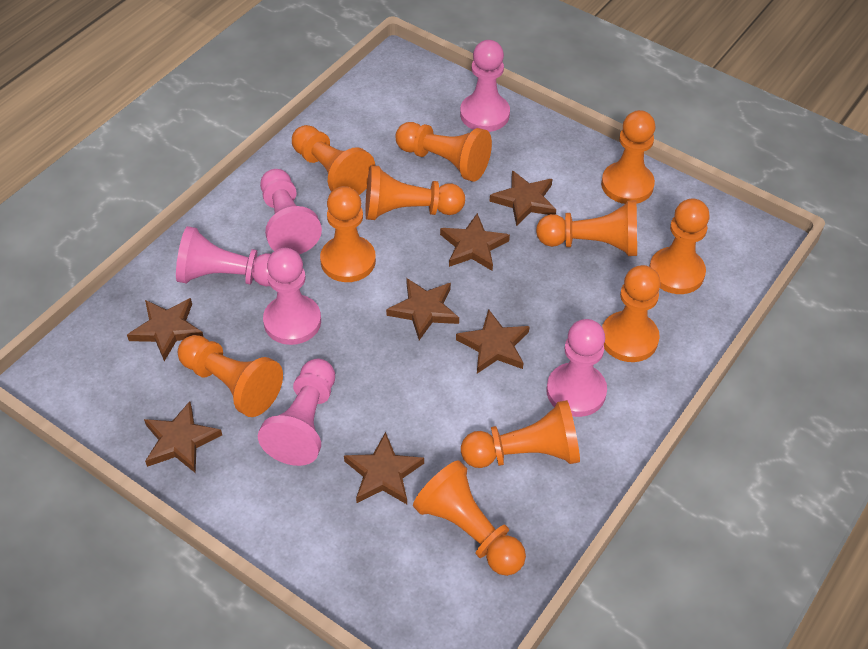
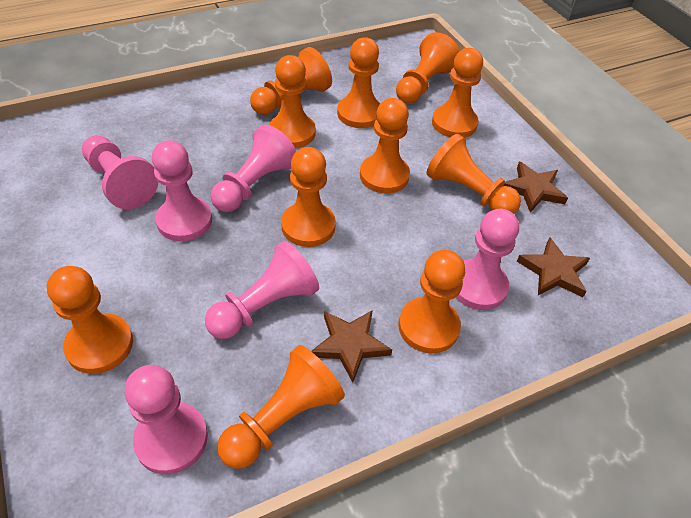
brown star: 7 -> 3

